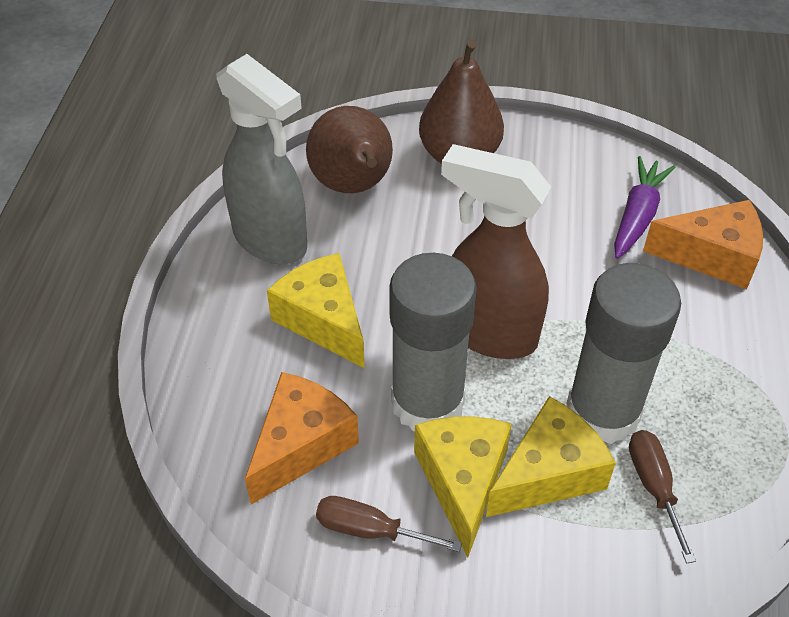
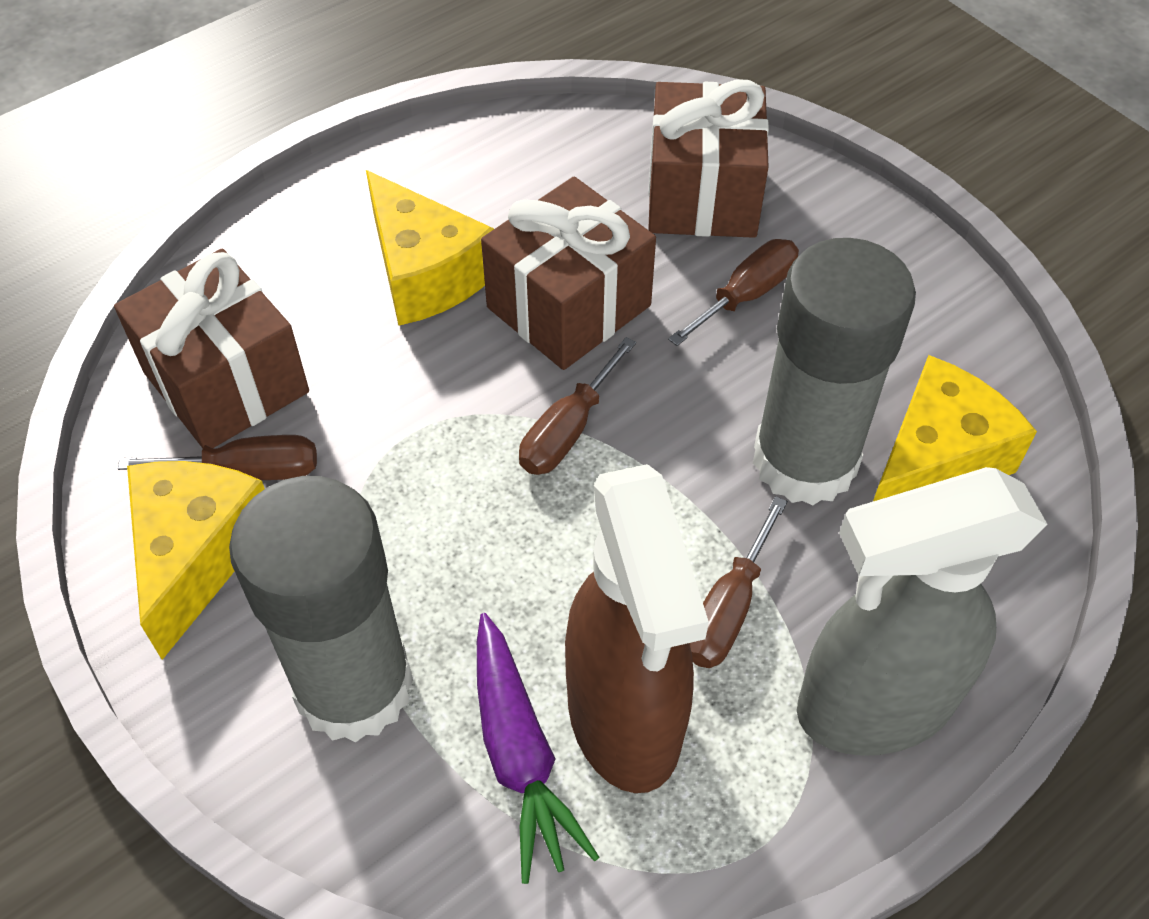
brown gift: 0 -> 3
brown pear: 2 -> 0
brown screwdriver: 2 -> 4
orange cheese: 2 -> 0

